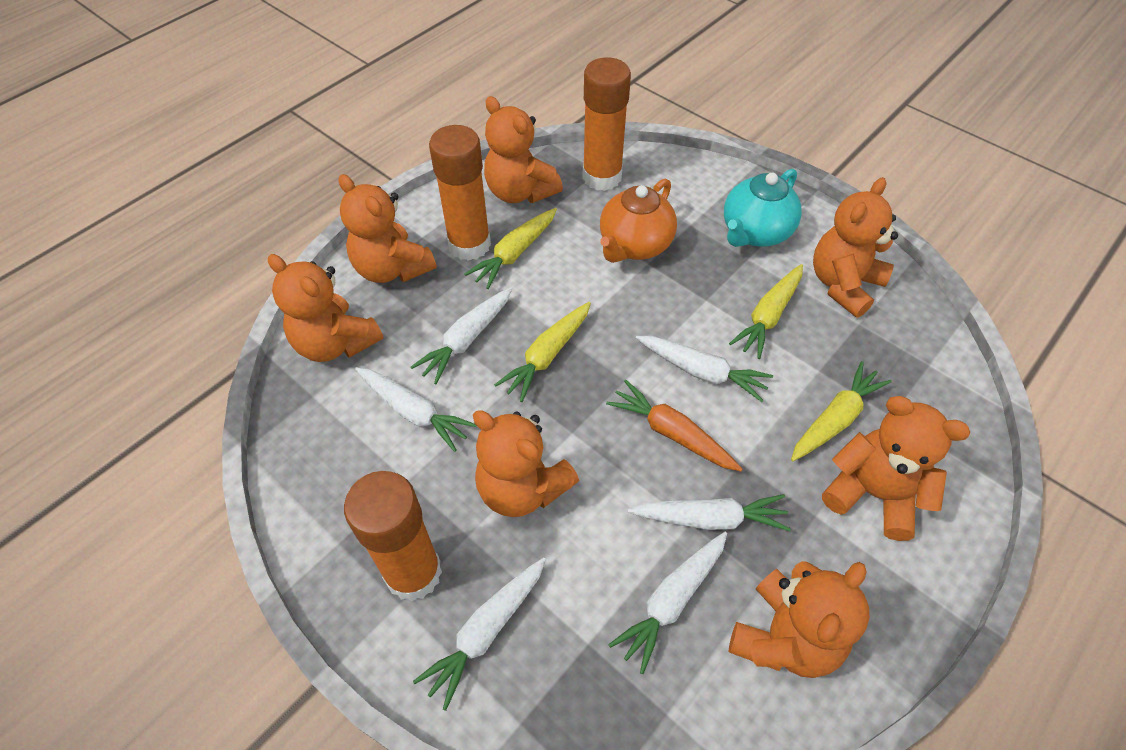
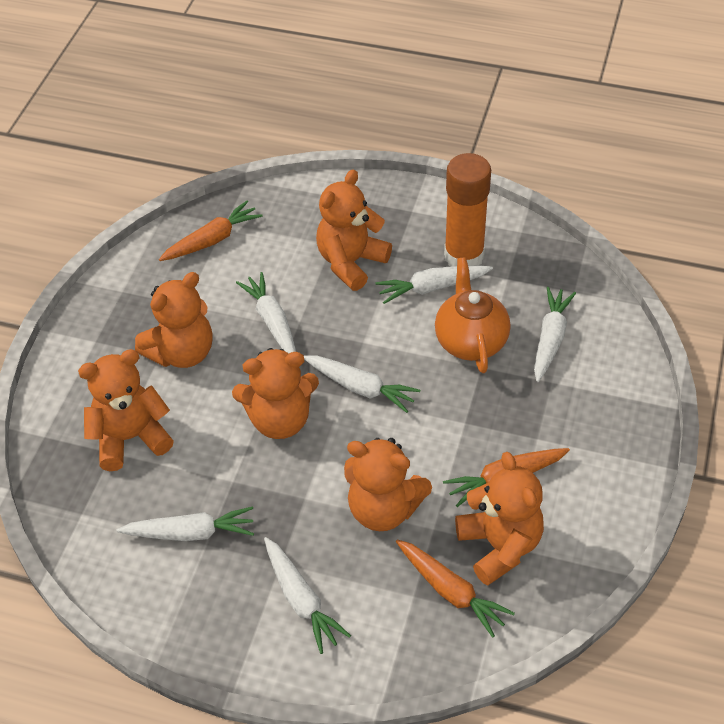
orange carrot: 1 -> 3
orange glue stick: 3 -> 1
orange teddy bear: 7 -> 6
turquoise teapot: 1 -> 0
yellow carrot: 4 -> 0

